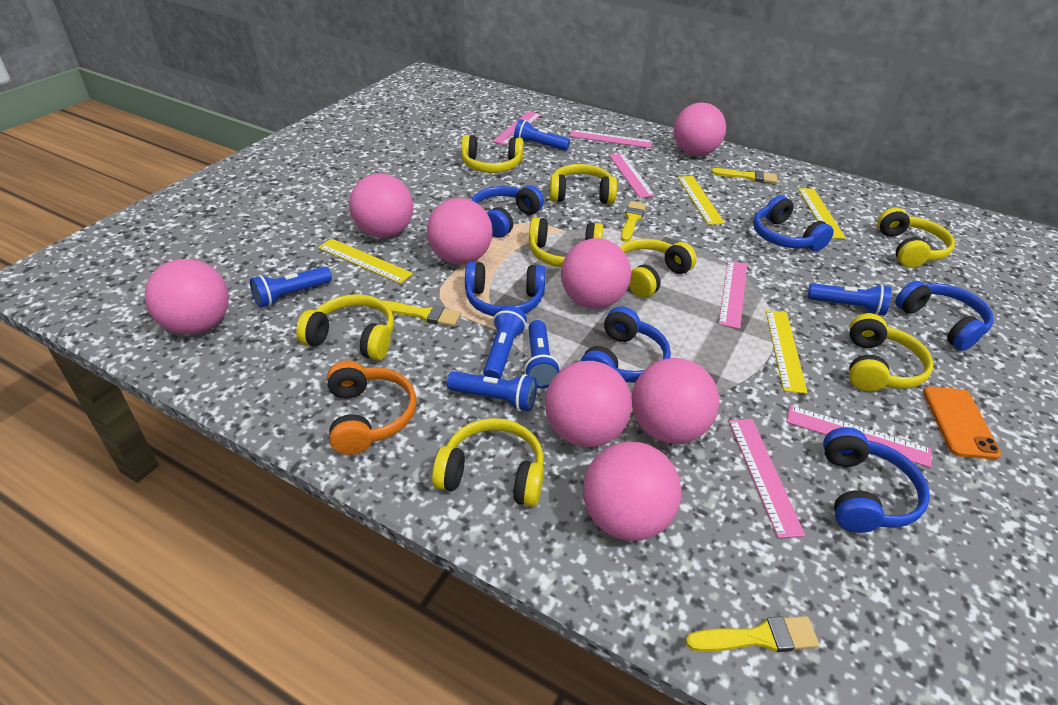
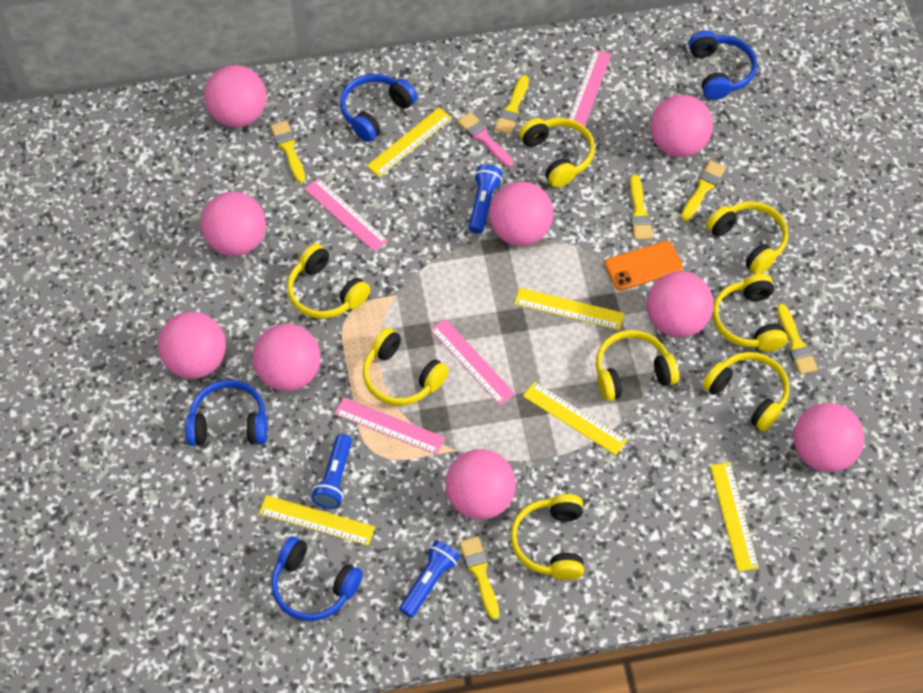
blue flashlight: 6 -> 3
blue headphones: 6 -> 4
orange headphones: 1 -> 0
pink ball: 8 -> 9
pink brush: 0 -> 1
pink ruler: 6 -> 4
yellow brush: 4 -> 6
yellow ruler: 4 -> 5

